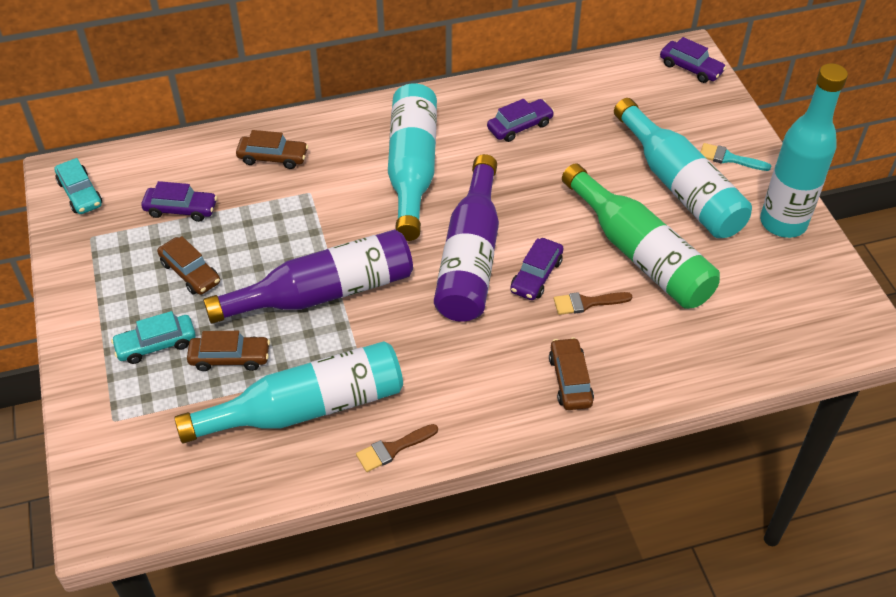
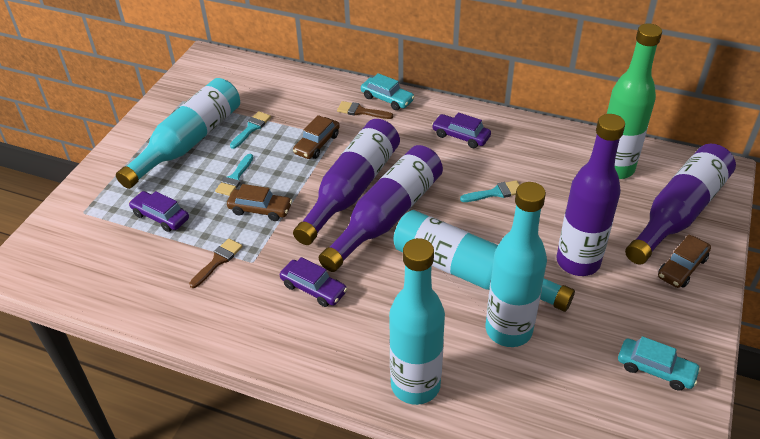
brown car: 4 -> 3
purple bottle: 2 -> 4
purple car: 4 -> 3
turquoise brush: 1 -> 3

